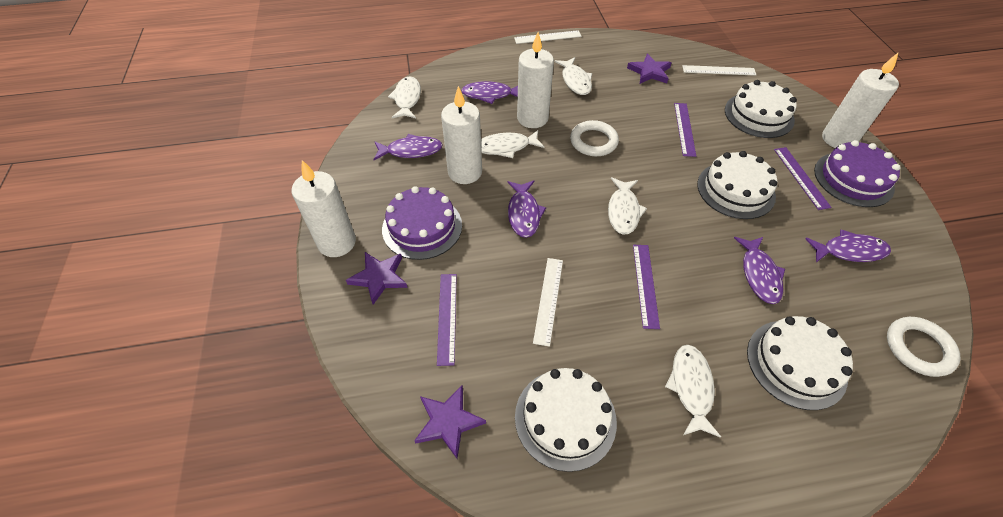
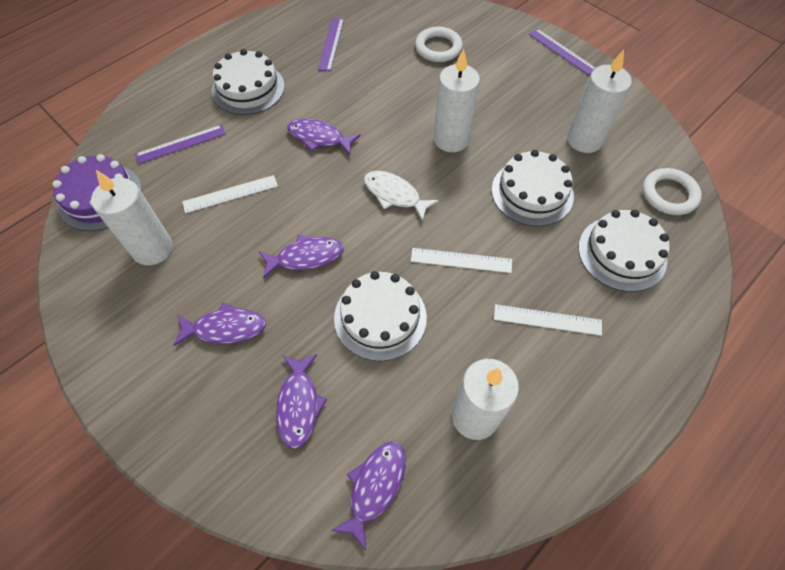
purple cake: 2 -> 1
purple ruler: 4 -> 3
purple star: 3 -> 0
white fish: 5 -> 1

